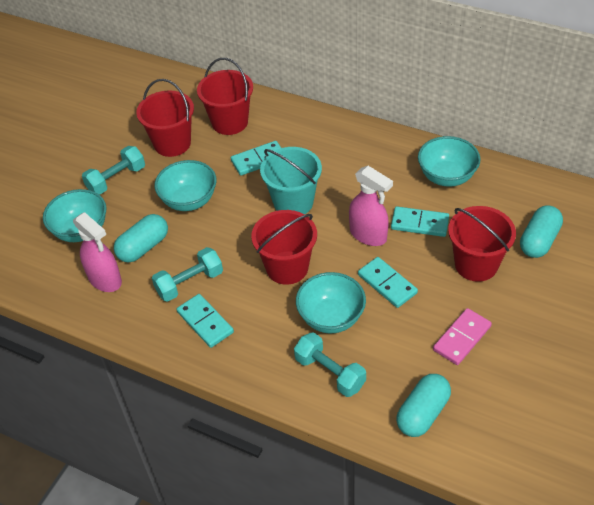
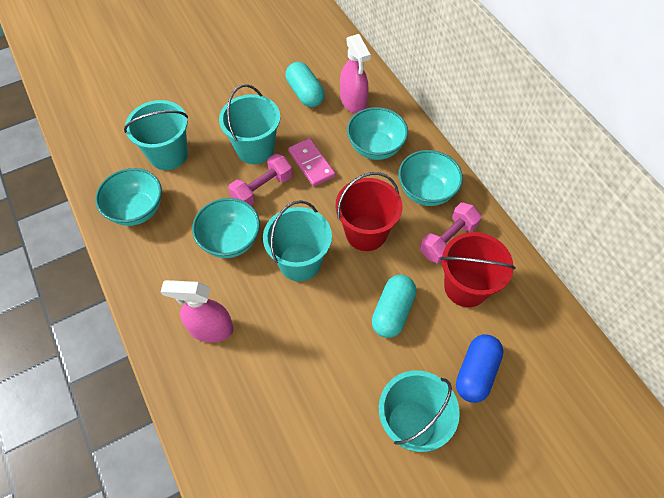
blue capsule: 0 -> 1
pink dumbbell: 0 -> 2
red bucket: 4 -> 2
turquoise bucket: 1 -> 4
turquoise capsule: 3 -> 2
turquoise domino: 4 -> 0
turquoise dumbbell: 3 -> 0

